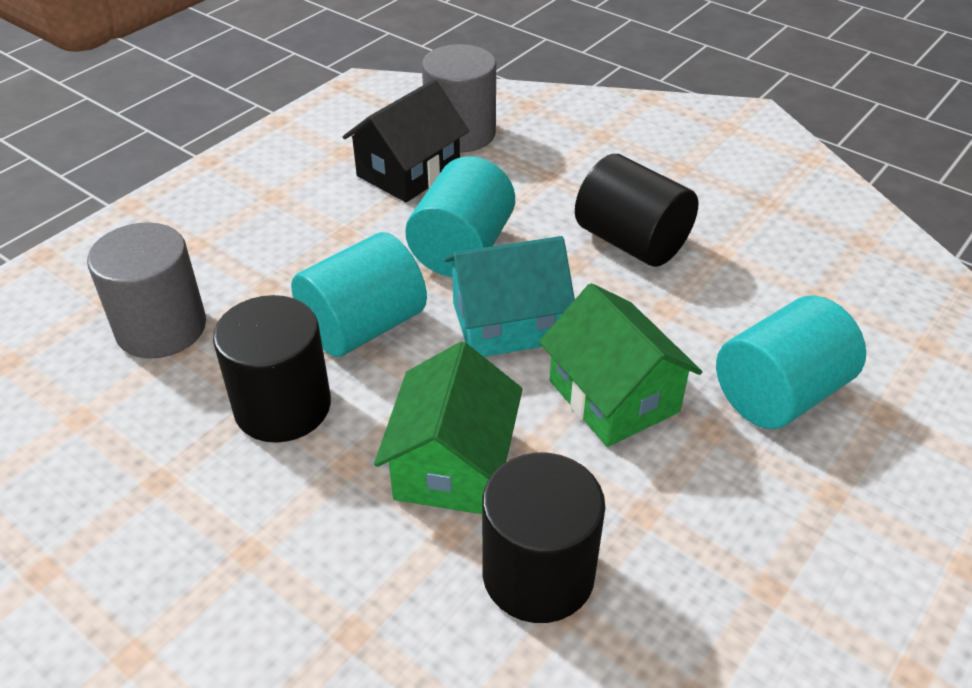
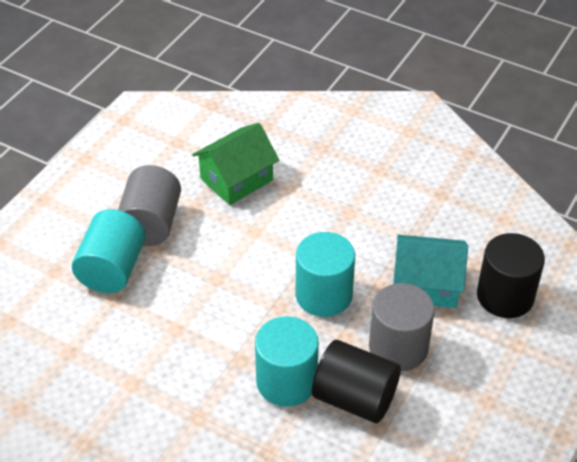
black cylinder: 3 -> 2
black house: 1 -> 0
green house: 2 -> 1

